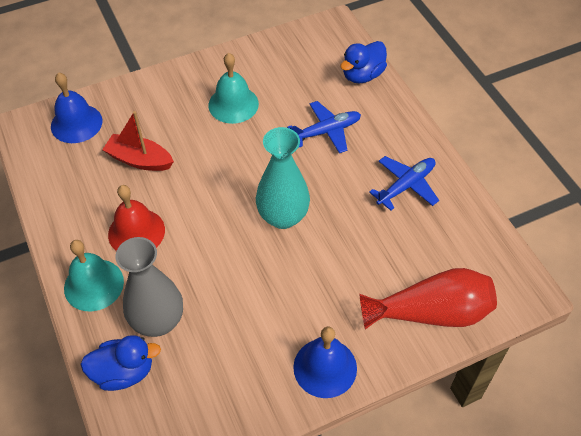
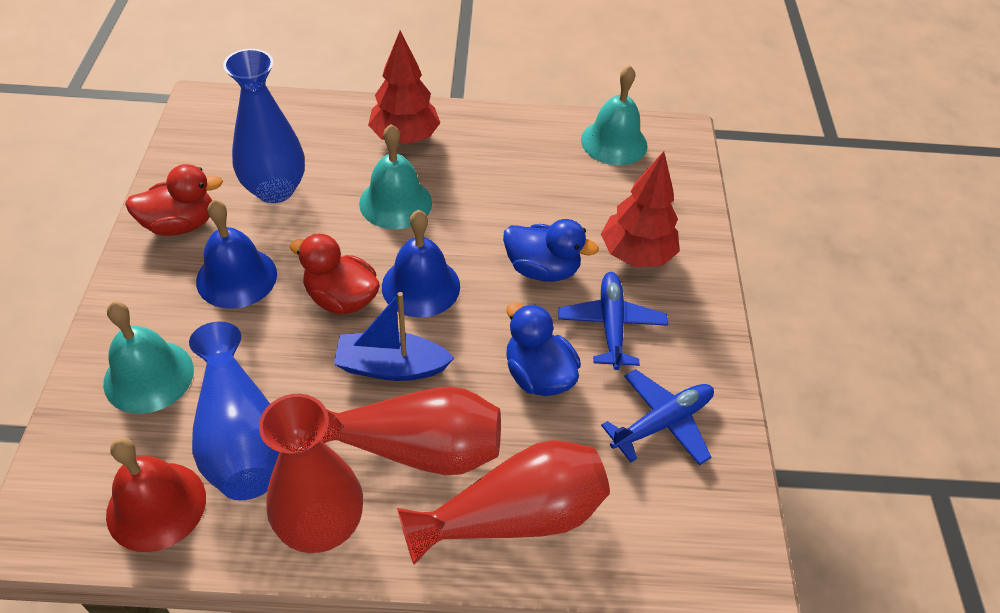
blue boat: 0 -> 1
blue vase: 0 -> 2
grey vase: 1 -> 0
red boat: 1 -> 0
red duck: 0 -> 2
red tree: 0 -> 2
red vase: 1 -> 3
turquoise bell: 2 -> 3
turquoise vase: 1 -> 0

